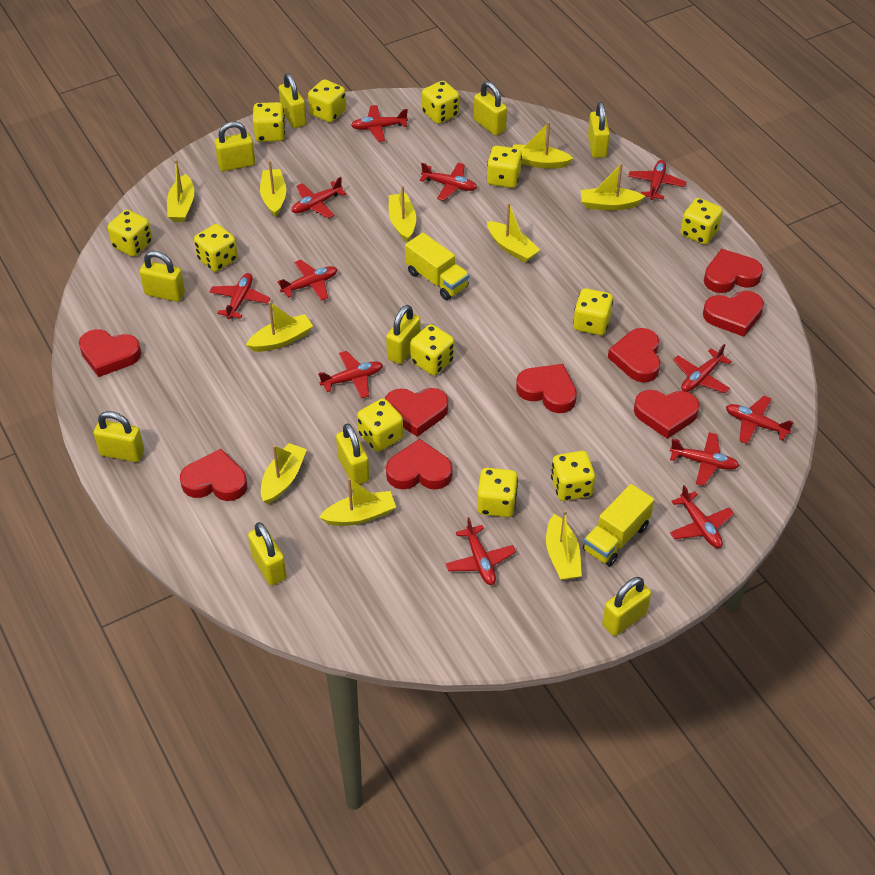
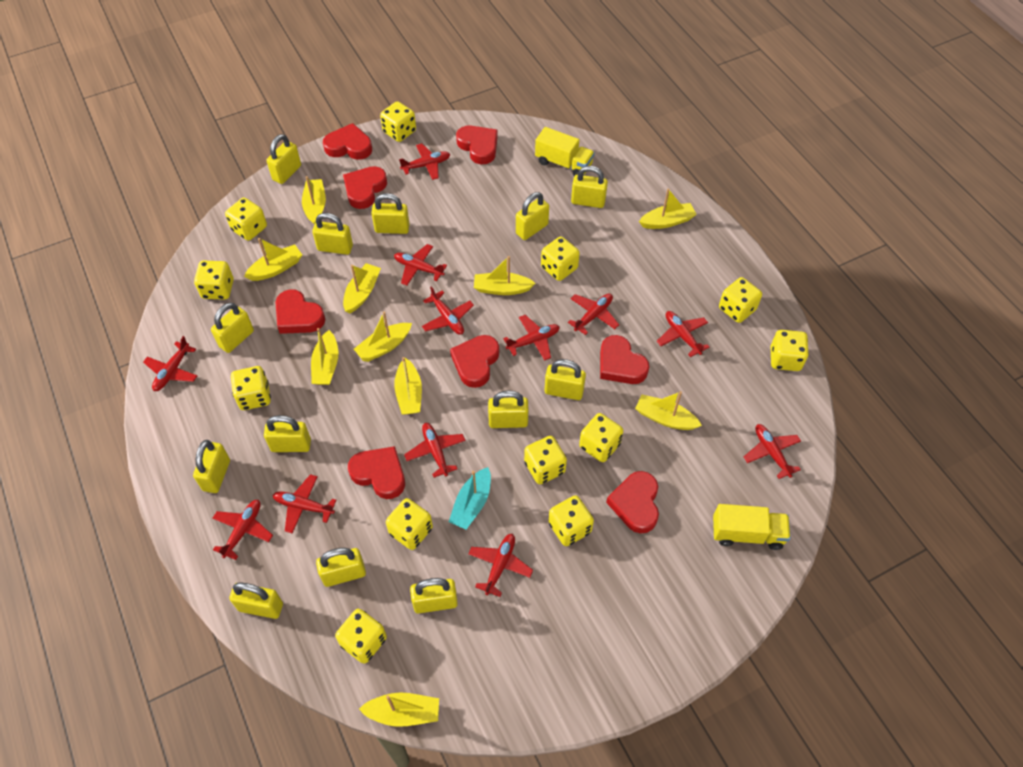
red heart: 9 -> 8
turquoise boat: 0 -> 1
yellow padlock: 10 -> 13

